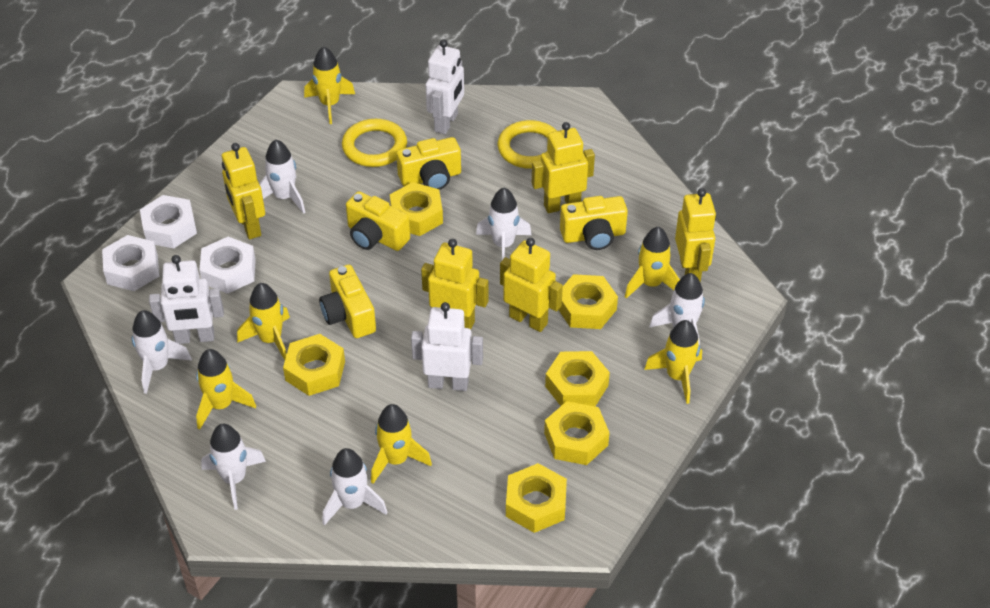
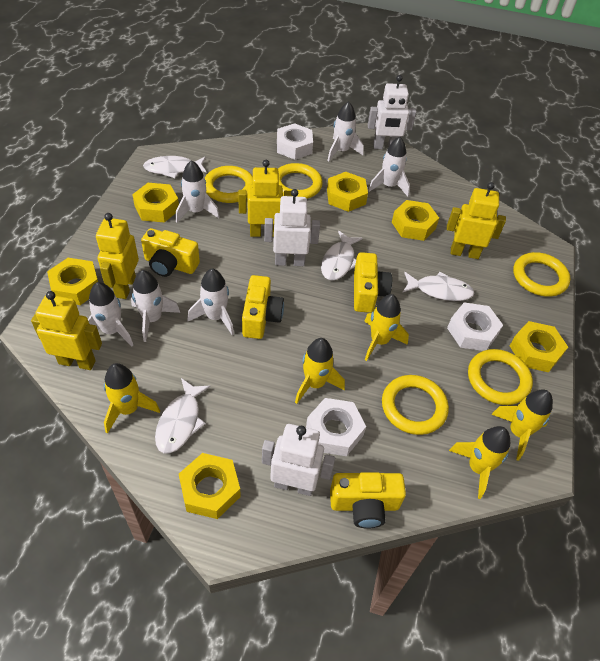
white fish: 0 -> 4
yellow ring: 2 -> 5
yellow robot: 5 -> 4
yellow rocket: 6 -> 5

